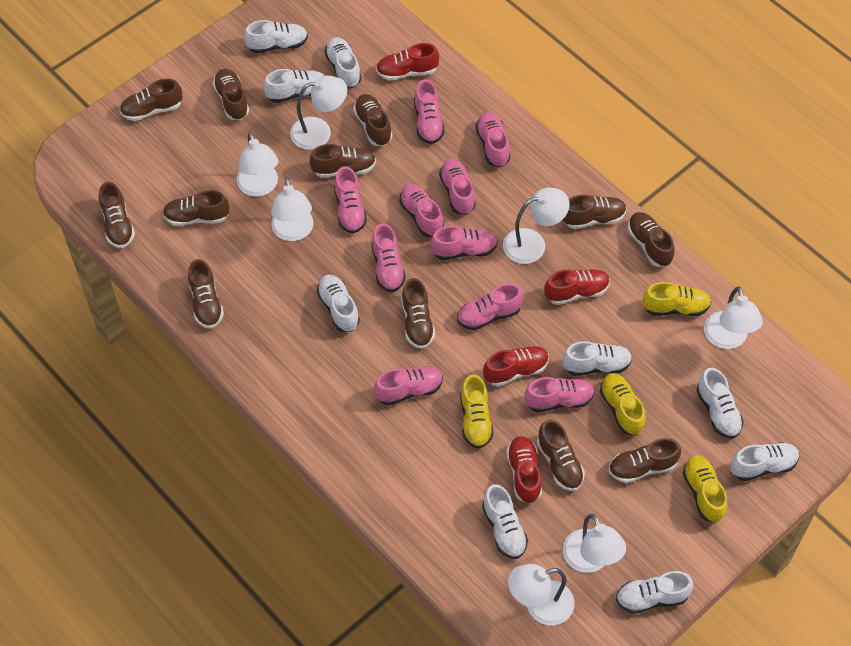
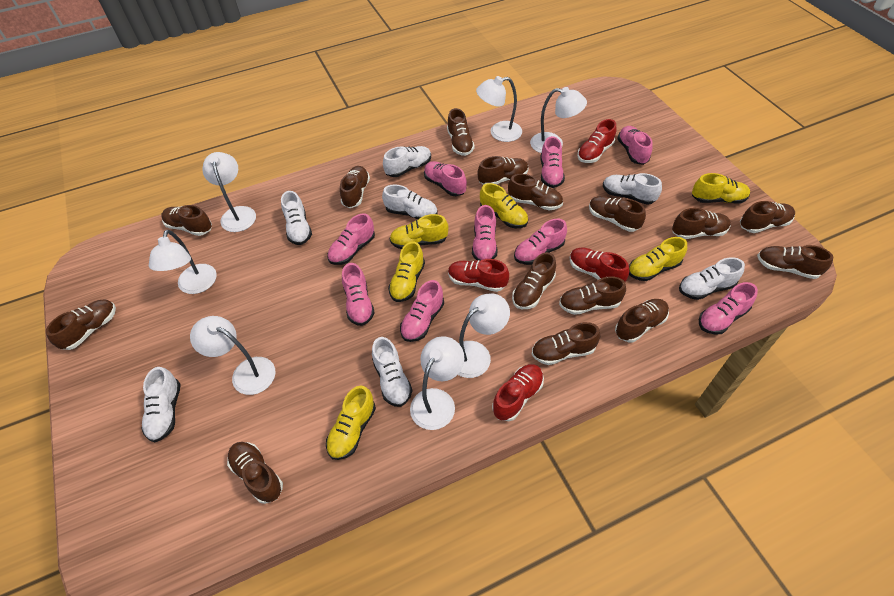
brown shoe: 12 -> 15
pink shoe: 10 -> 9
white shoe: 9 -> 7
yellow shoe: 4 -> 6

